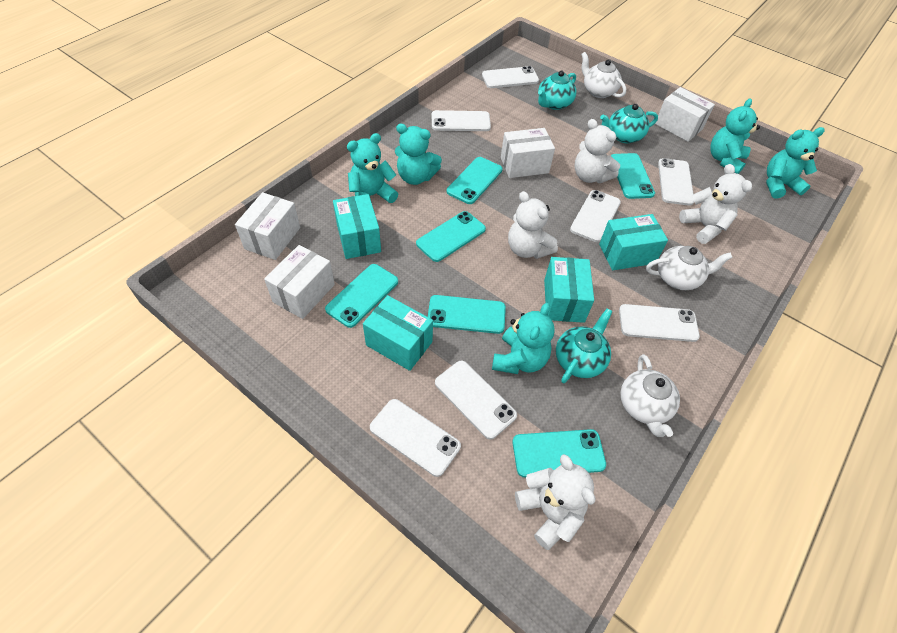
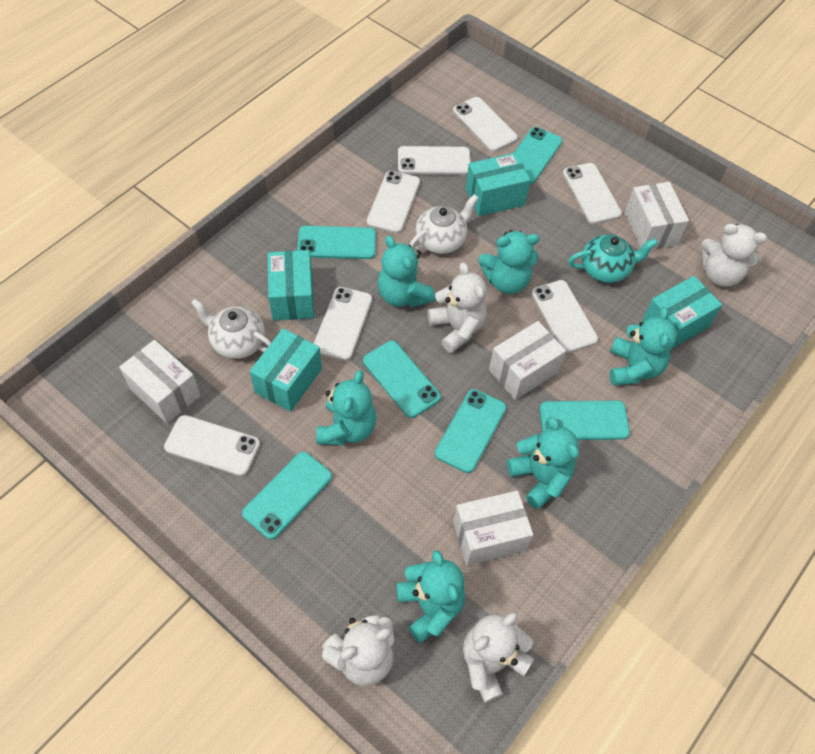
turquoise teapot: 3 -> 1
turquoise teddy bear: 5 -> 6
white teapot: 3 -> 2

